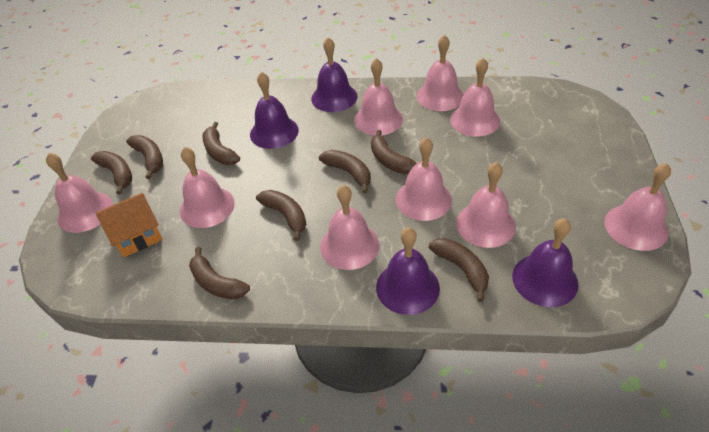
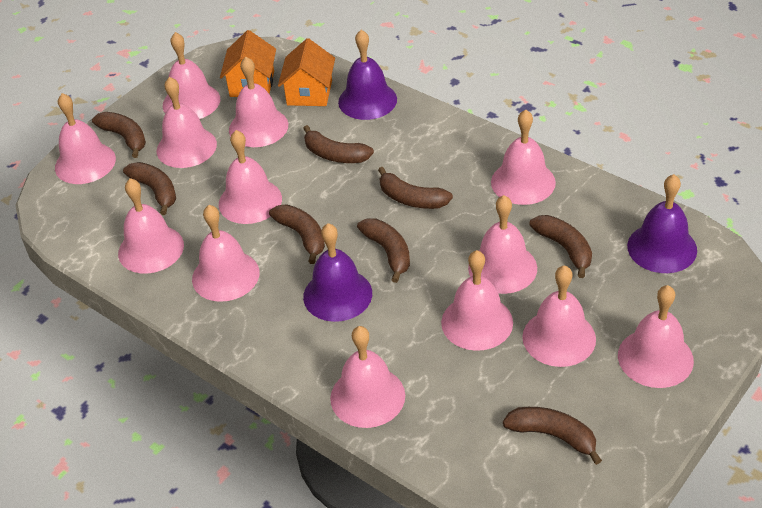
orange house: 1 -> 2
pink bell: 9 -> 13
purple bell: 4 -> 3

